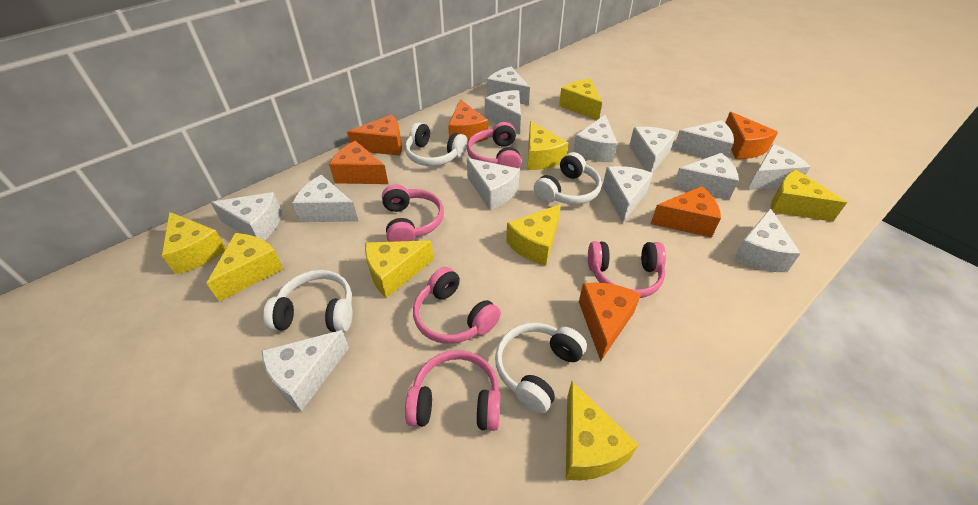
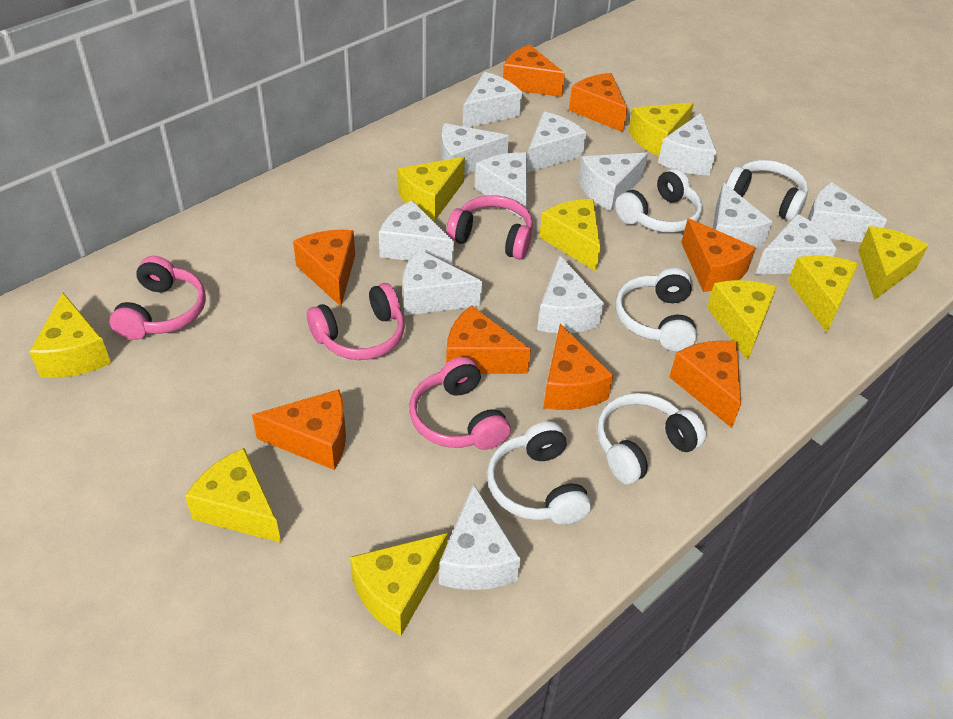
orange cheese: 6 -> 8
pink headphones: 5 -> 4
white headphones: 4 -> 5
yellow cheese: 8 -> 9

